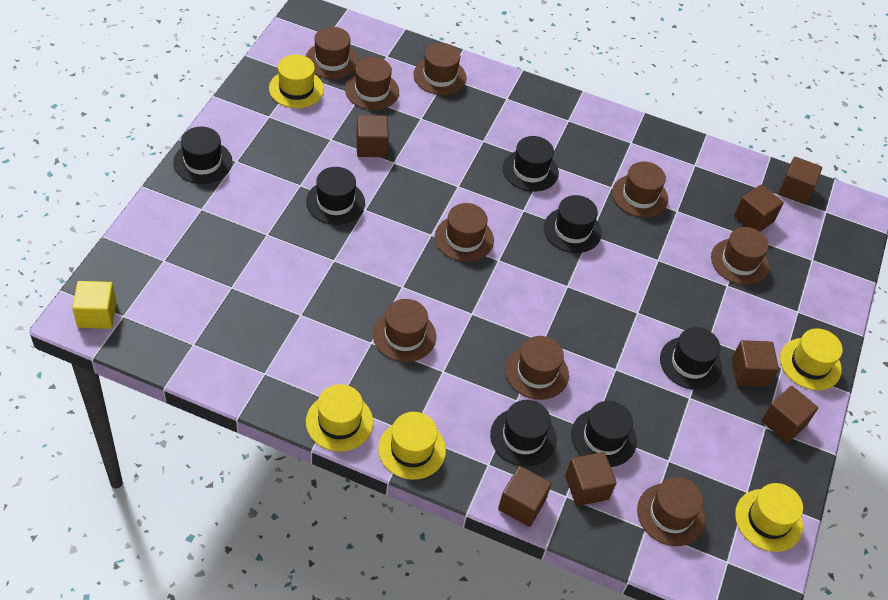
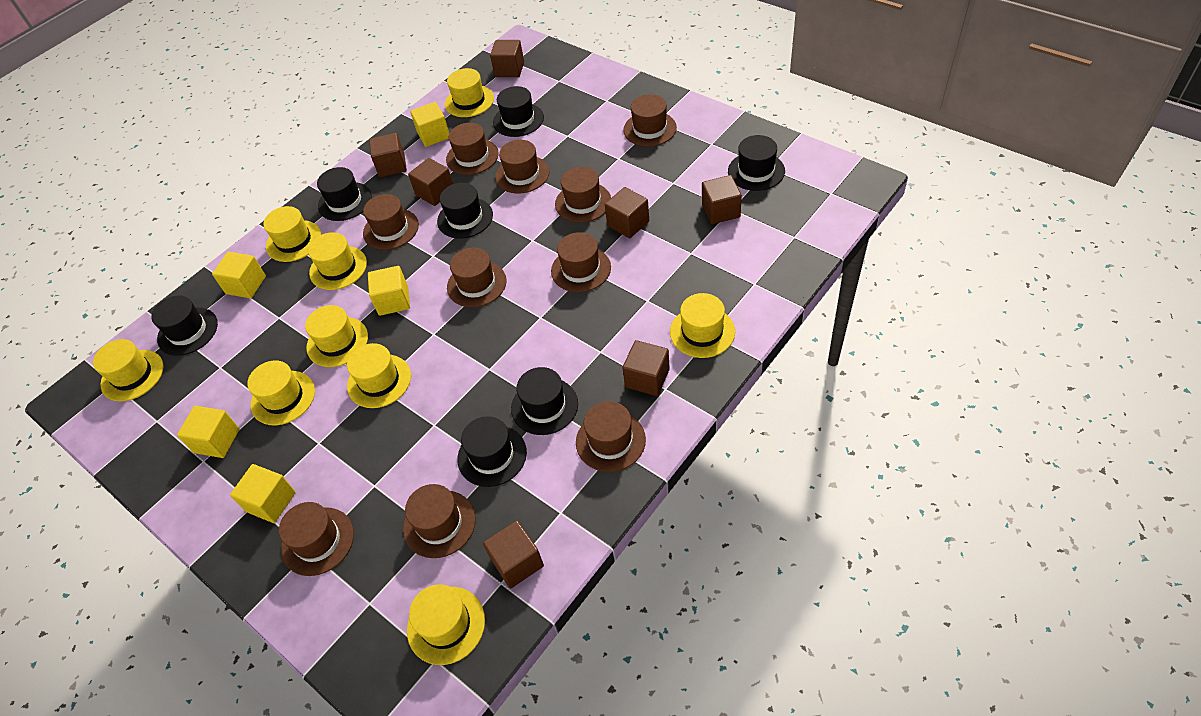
brown hat: 9 -> 10
yellow cube: 1 -> 5
yellow hat: 5 -> 9

